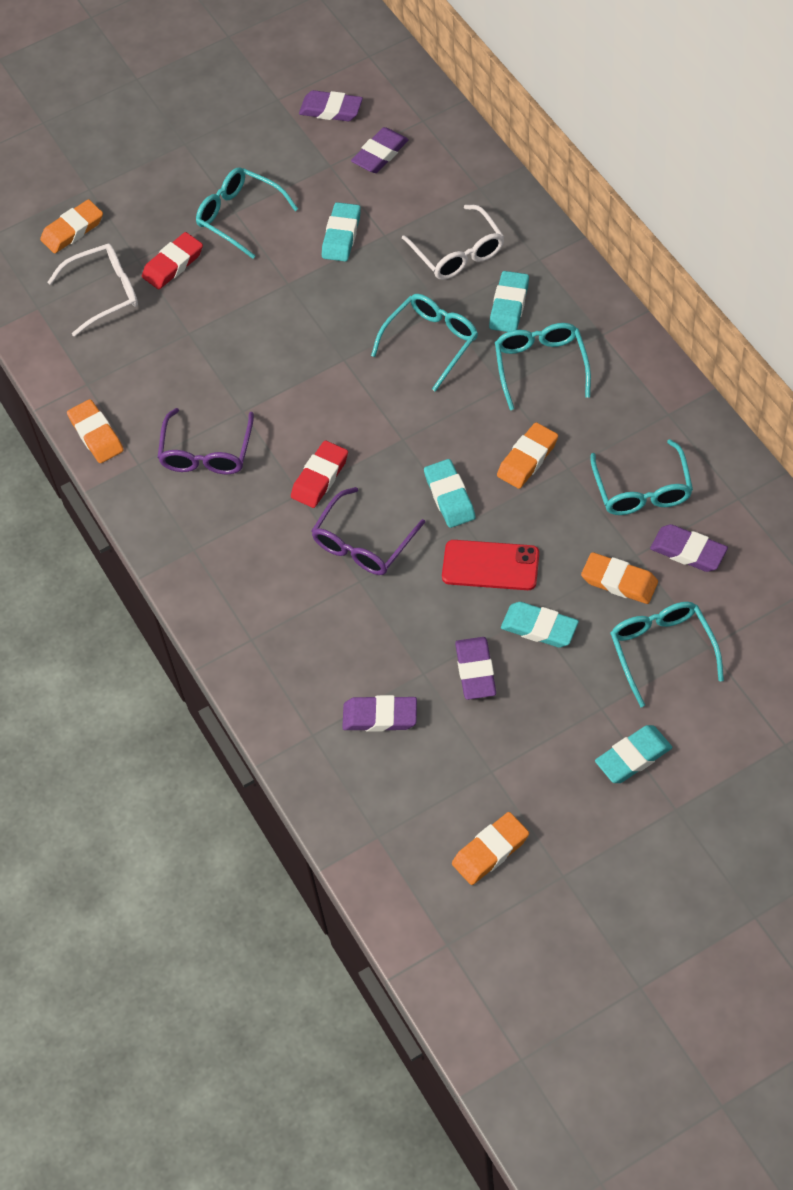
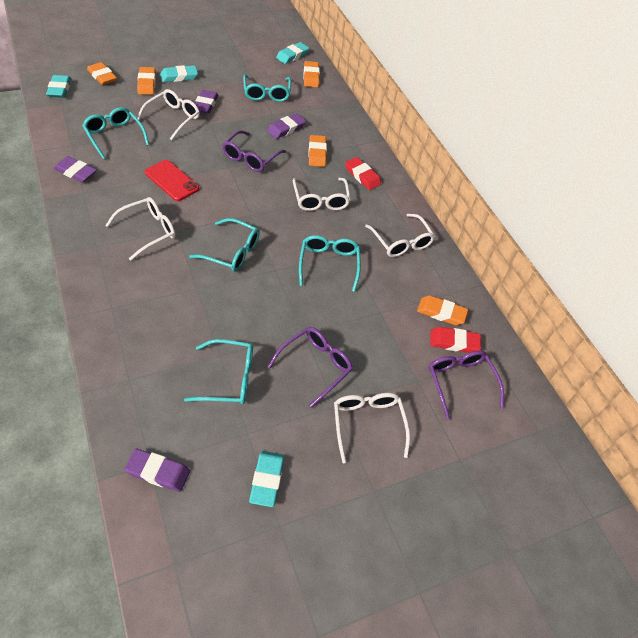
purple eraser: 5 -> 4
purple glasses: 2 -> 3
turquoise eraser: 5 -> 4
white glasses: 2 -> 5

